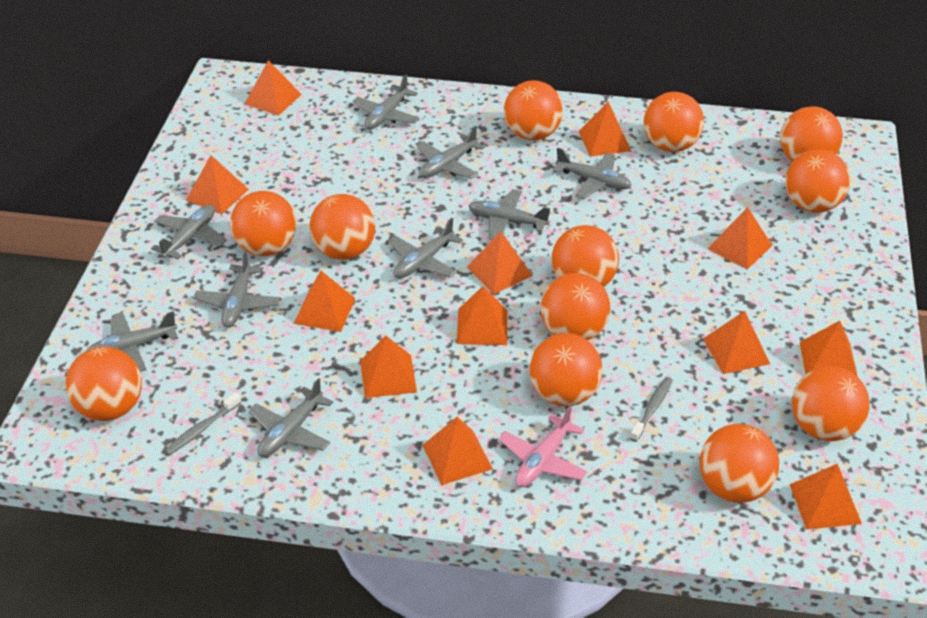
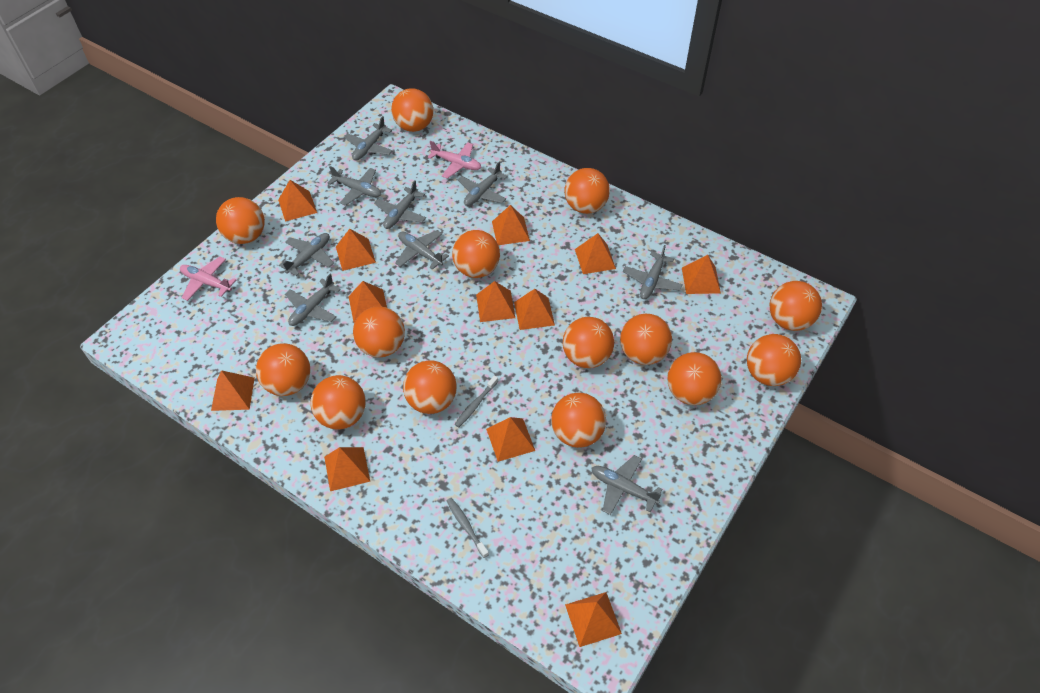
orange ball: 12 -> 14
pink plane: 1 -> 2

